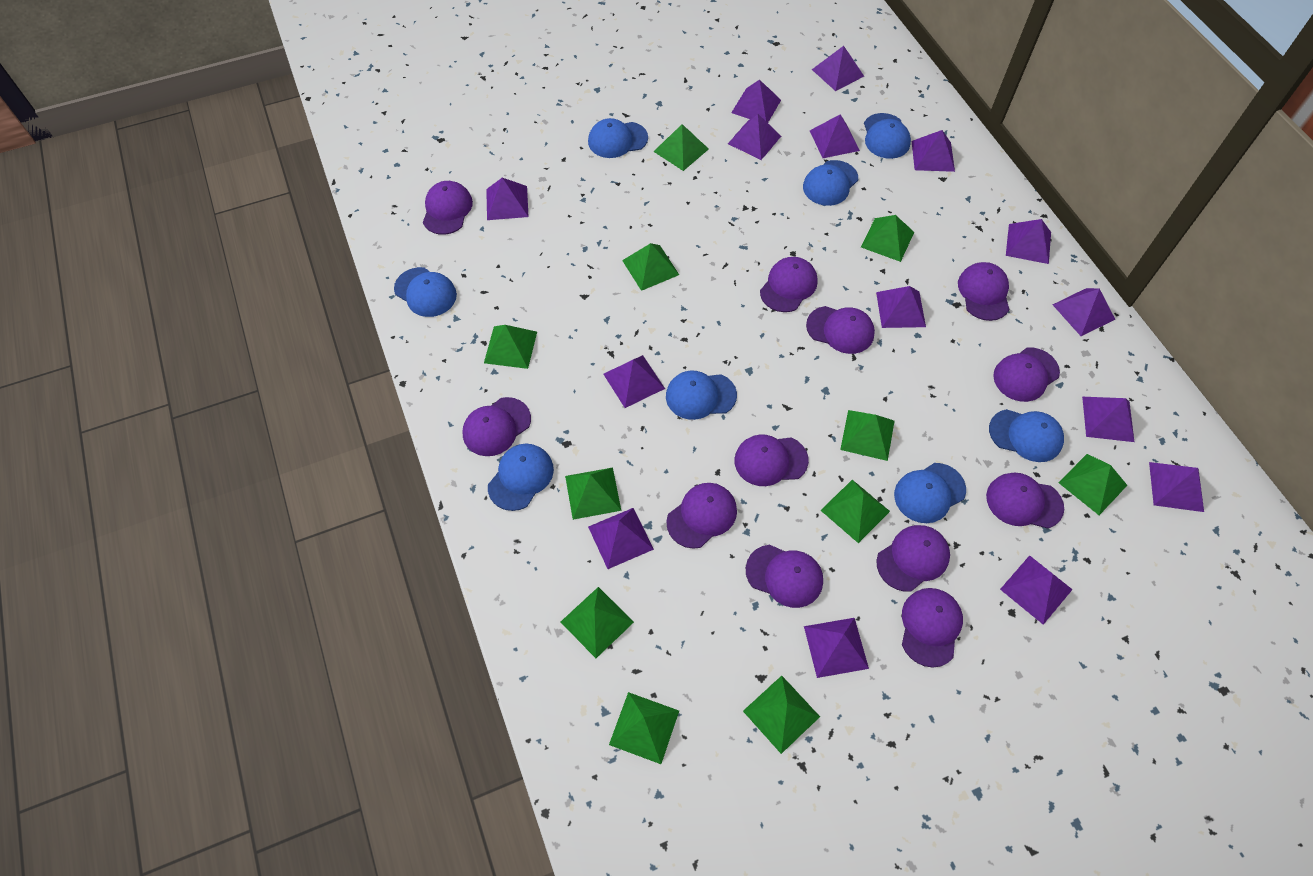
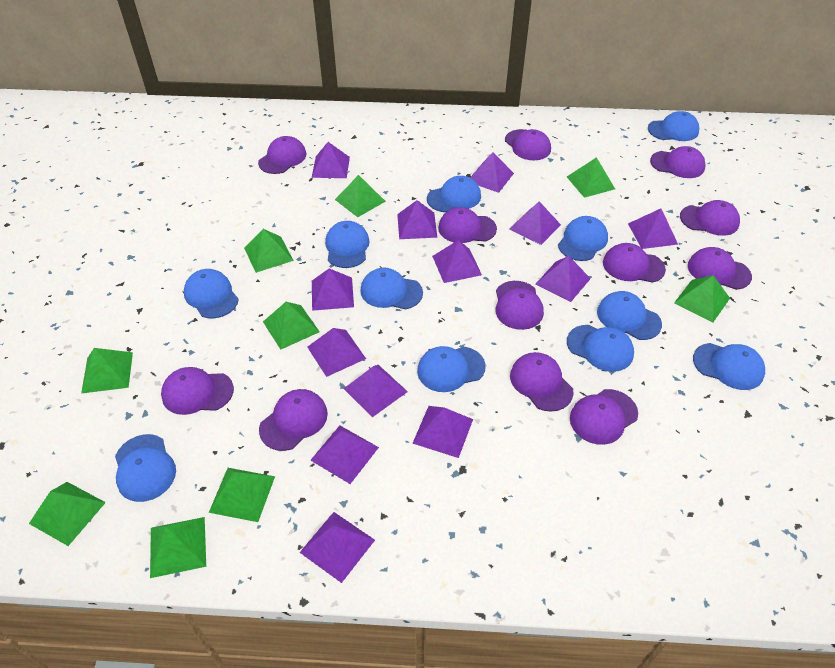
blue cap: 8 -> 11
green pyramid: 11 -> 9
purple pyramid: 15 -> 13

